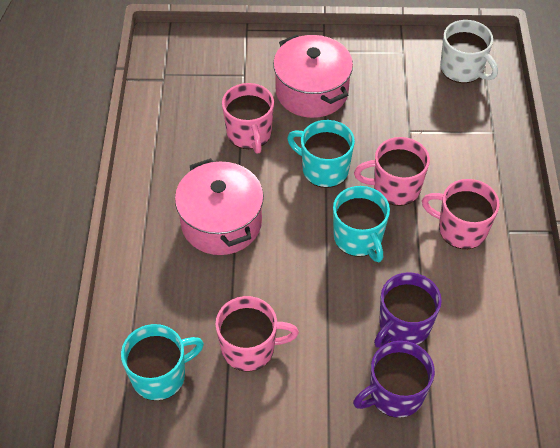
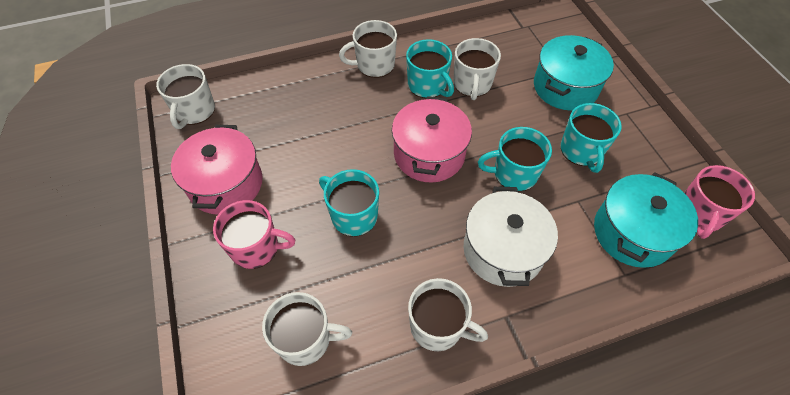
pink mug: 4 -> 2
purple mug: 2 -> 0
turquoise mug: 3 -> 4
turquoise pot: 0 -> 2
white mug: 1 -> 5
white pot: 0 -> 1

